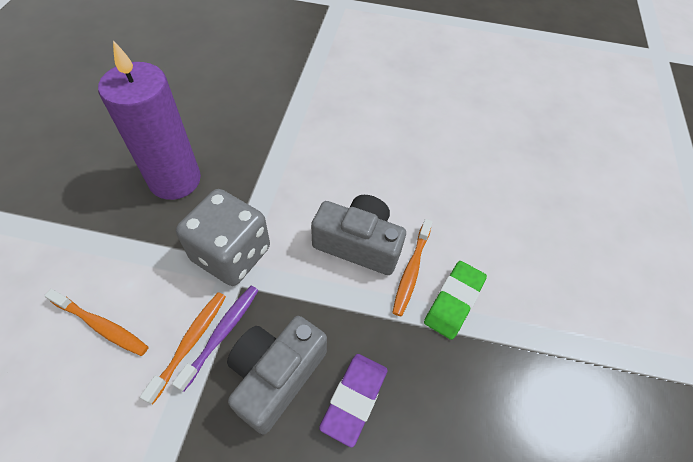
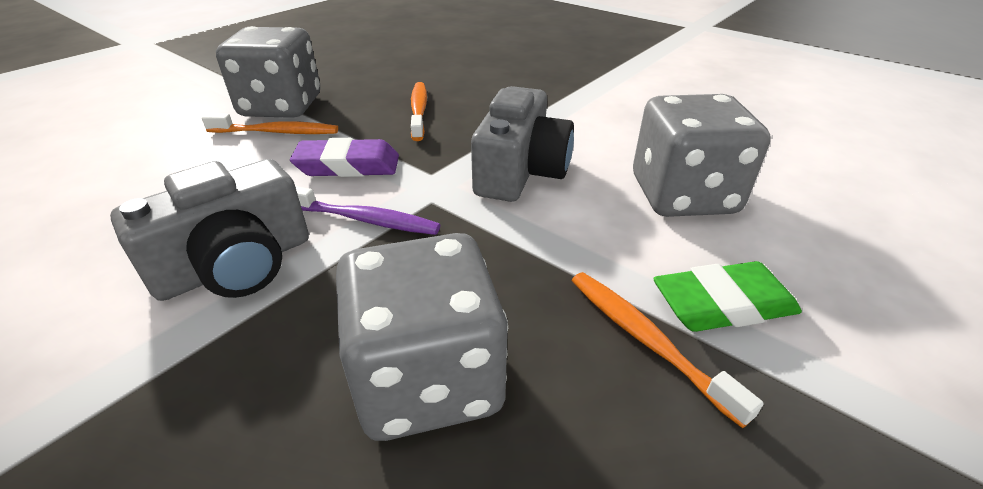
grey dice: 1 -> 3
purple candle: 1 -> 0

